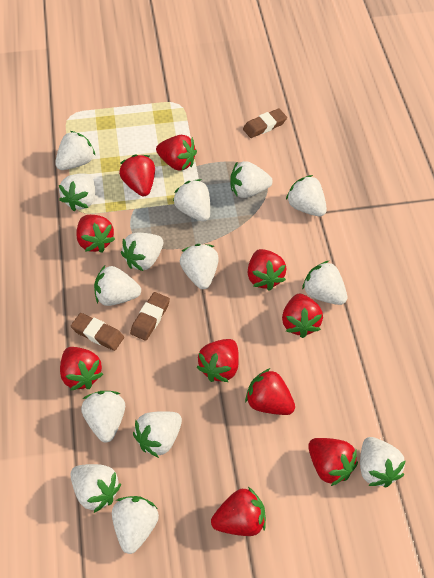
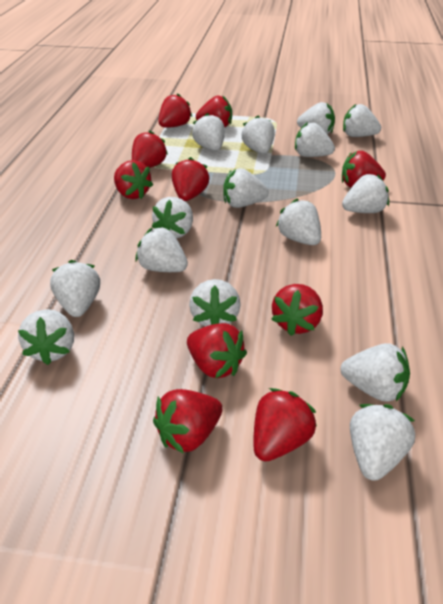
brown eraser: 3 -> 0
white strawberry: 14 -> 15

